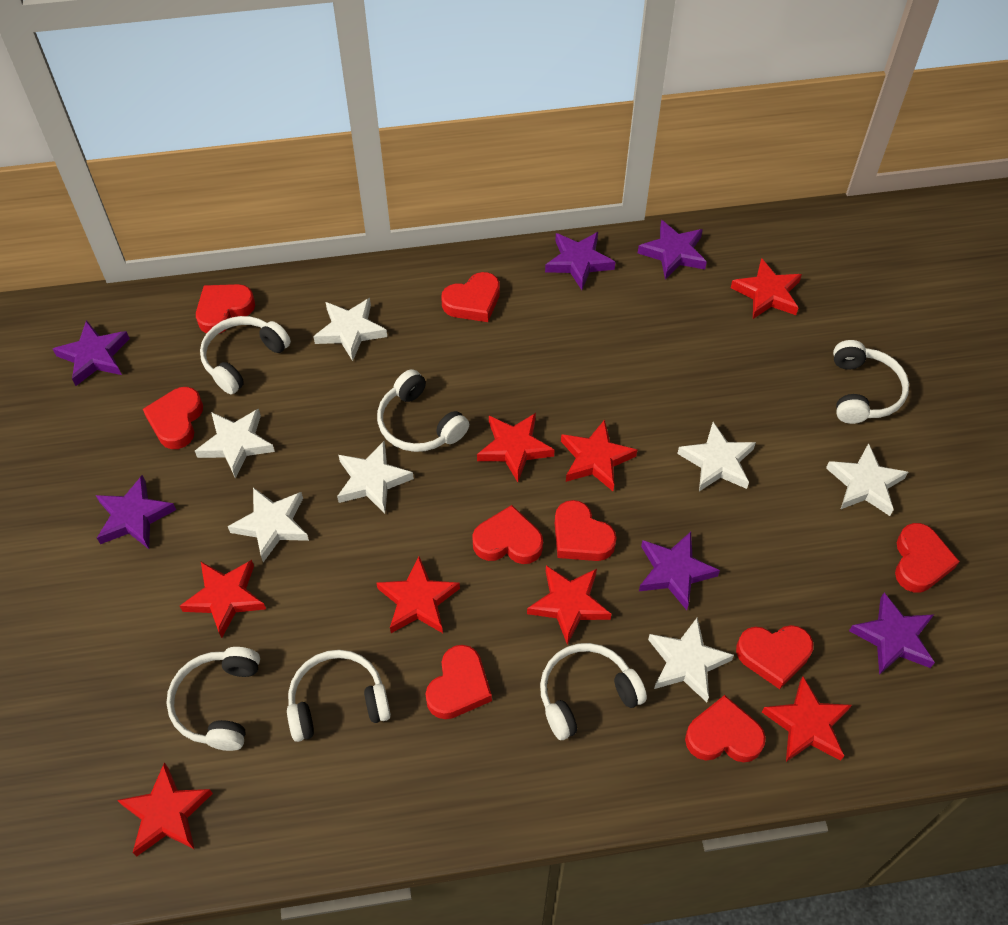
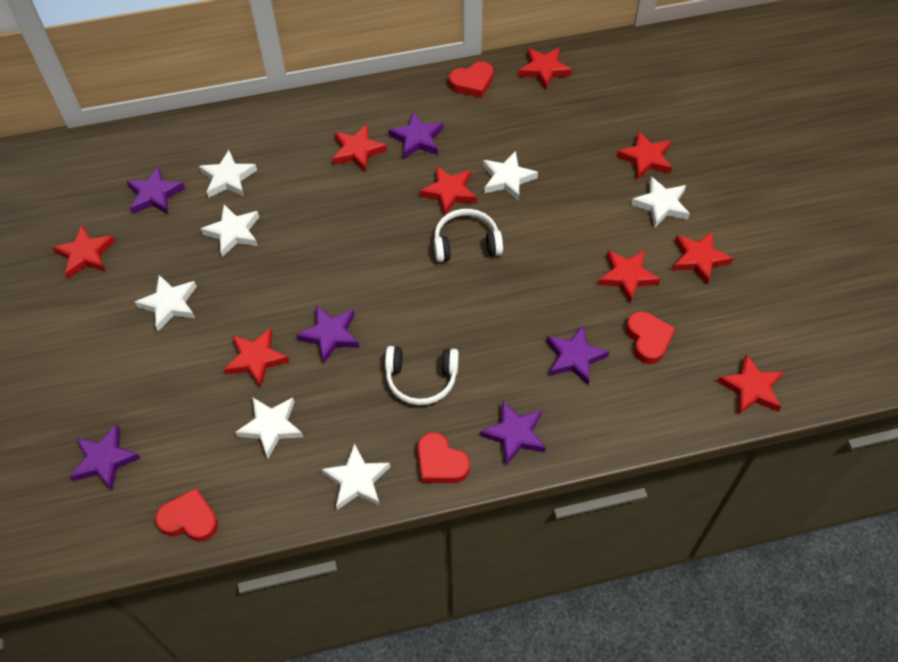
red heart: 9 -> 4
red star: 8 -> 9
white headphones: 6 -> 2

